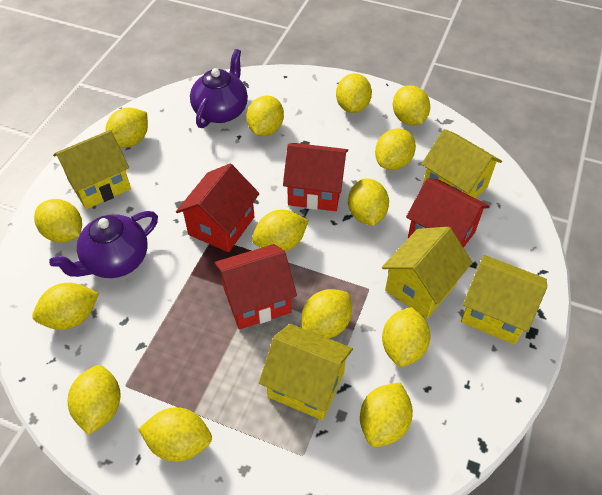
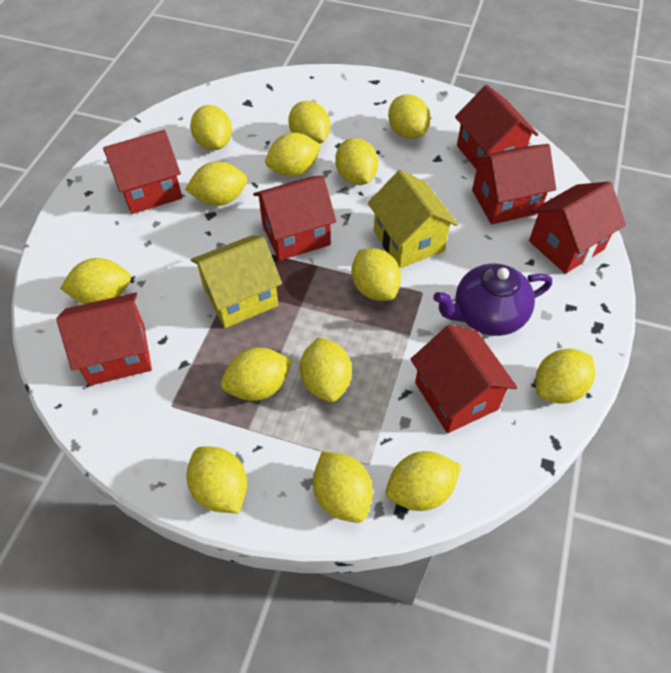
purple teapot: 2 -> 1
red house: 4 -> 7
yellow house: 5 -> 2

